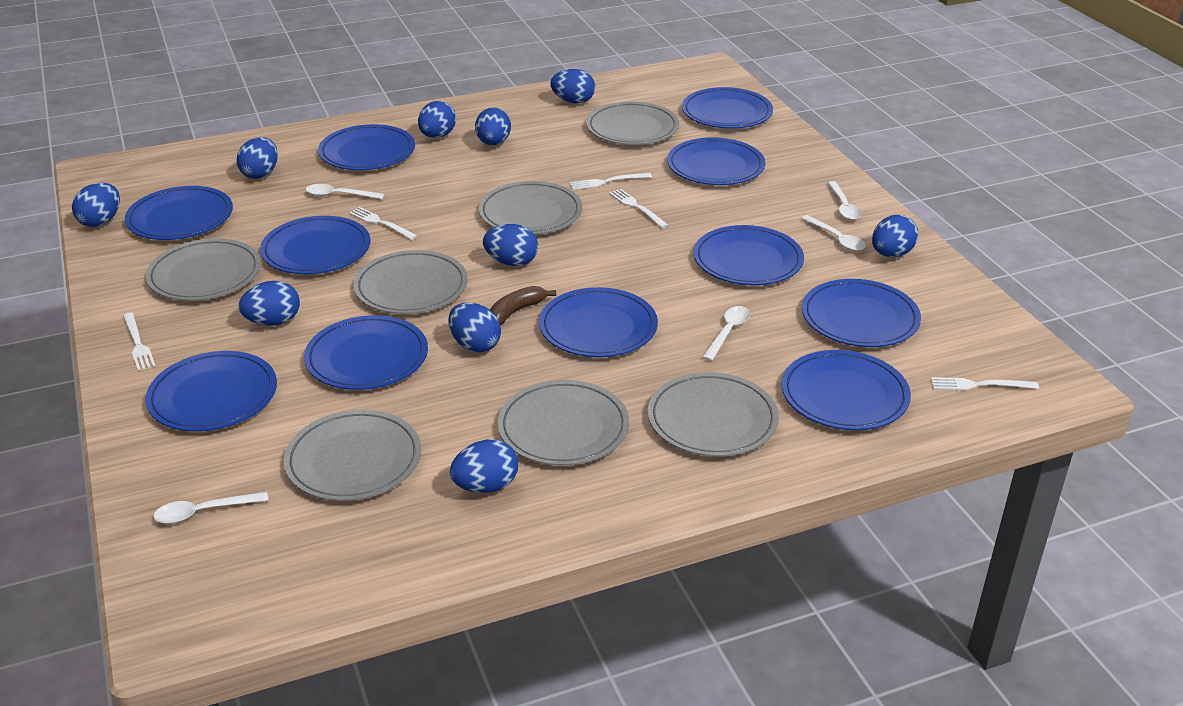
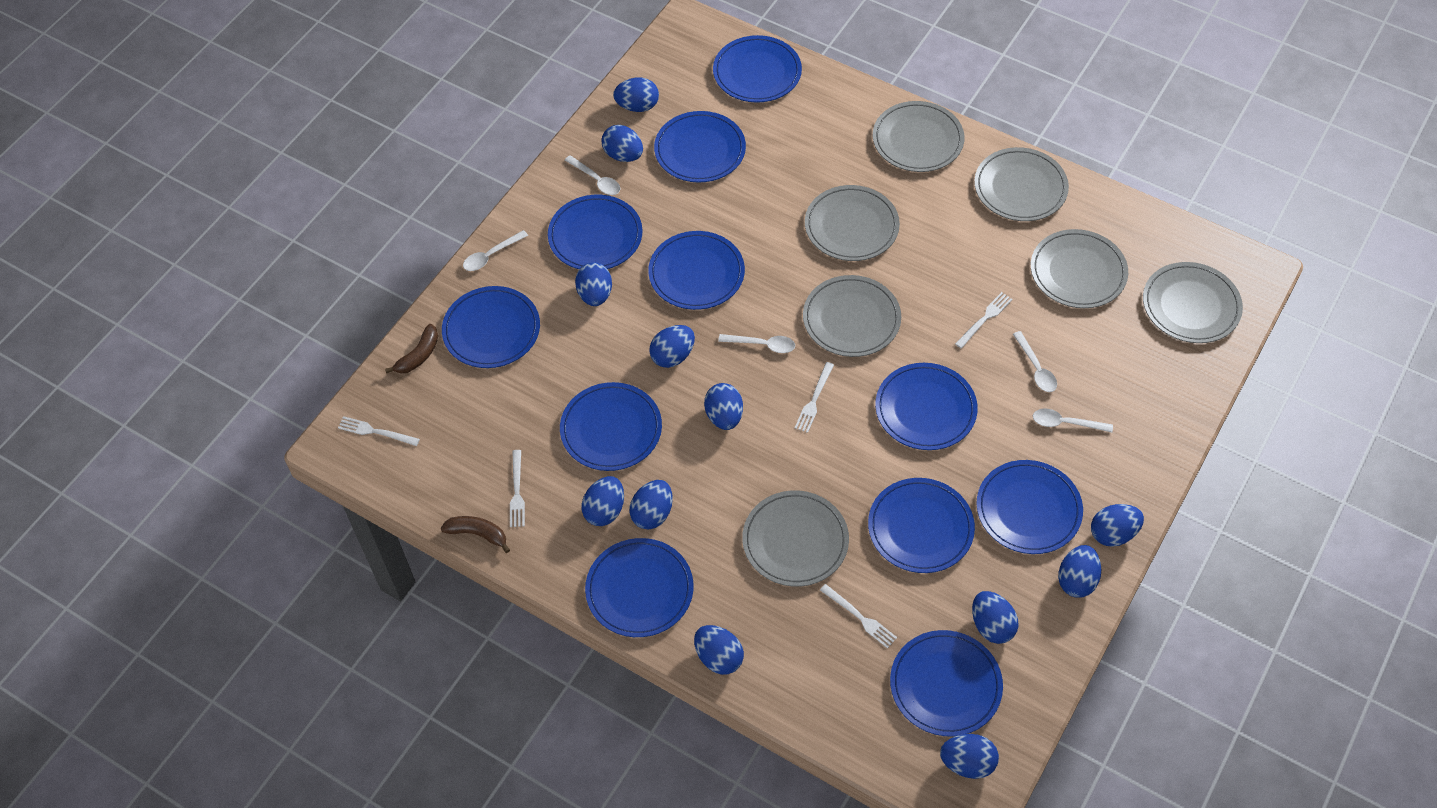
blue egg: 10 -> 12
brown banana: 1 -> 2

